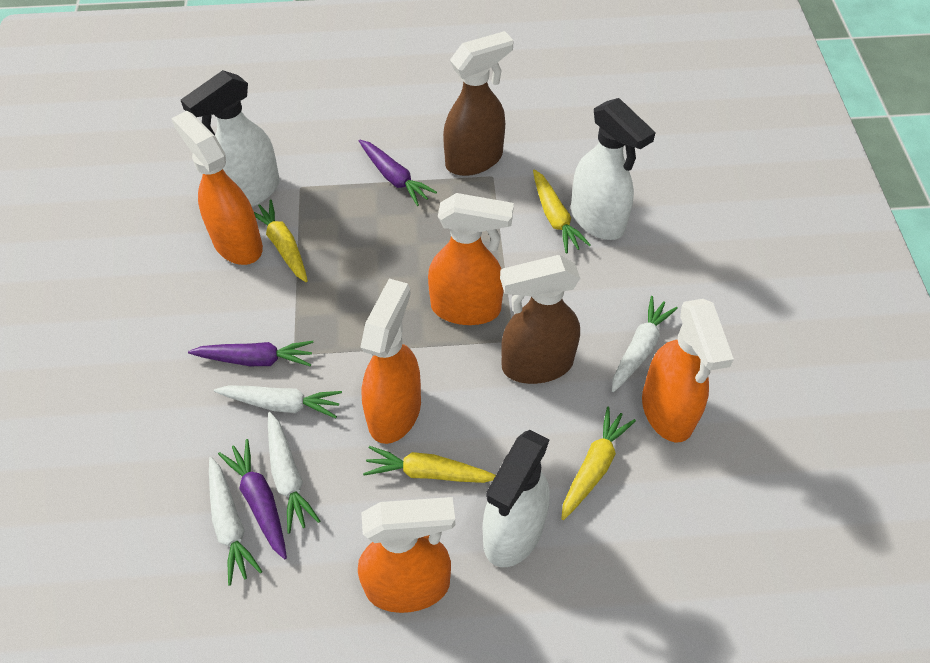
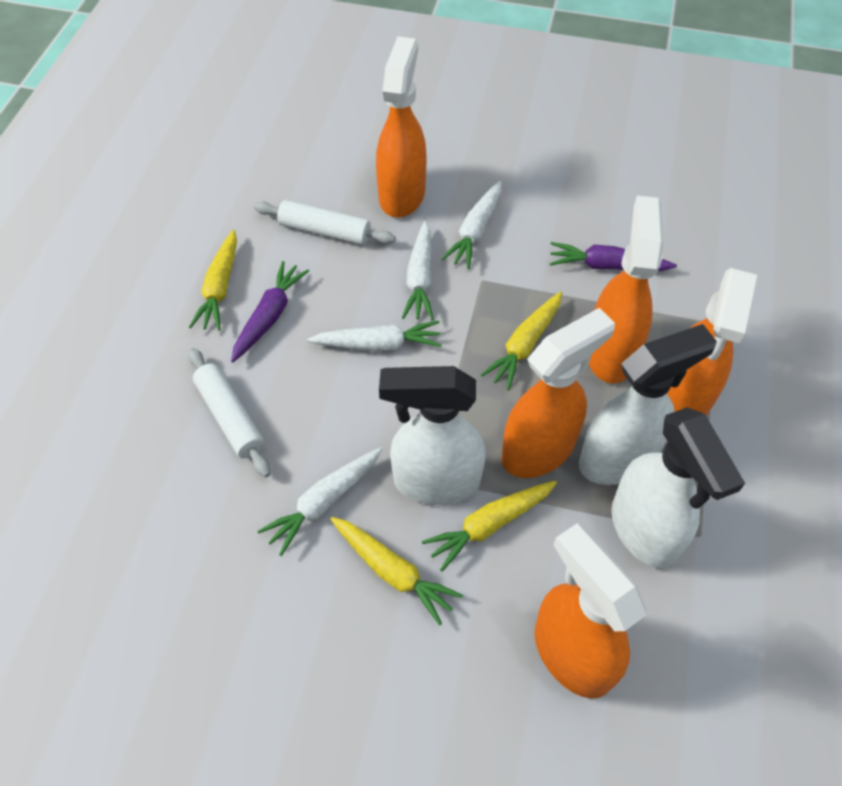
brown spray bottle: 2 -> 0
purple carrot: 3 -> 2
white rolling pin: 0 -> 2

